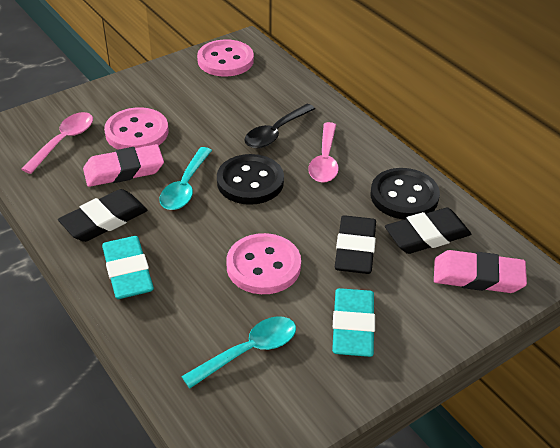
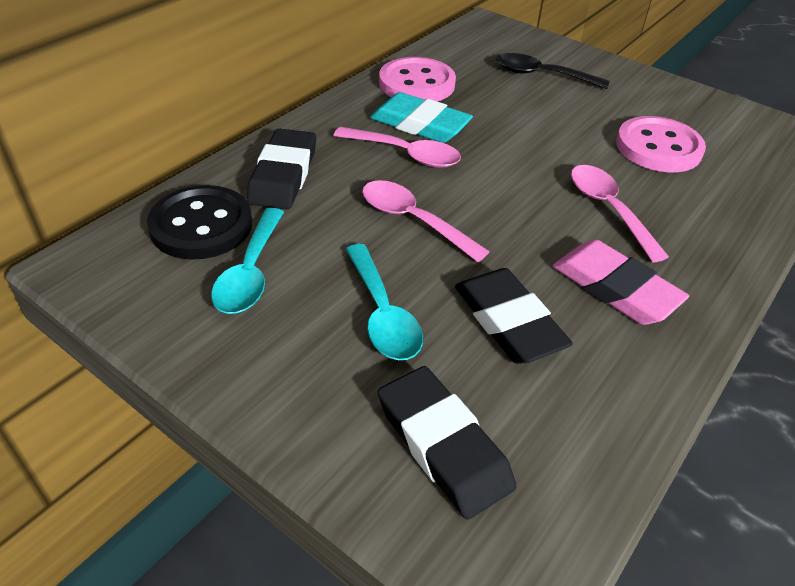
black button: 2 -> 1
pink button: 3 -> 2
pink eraser: 2 -> 1
pink spoon: 2 -> 3
turquoise eraser: 2 -> 1

